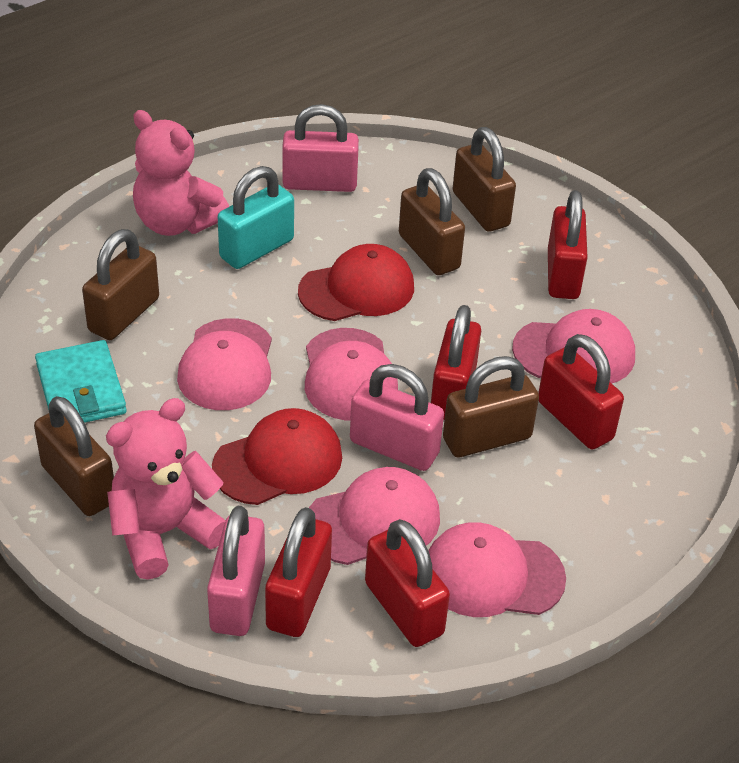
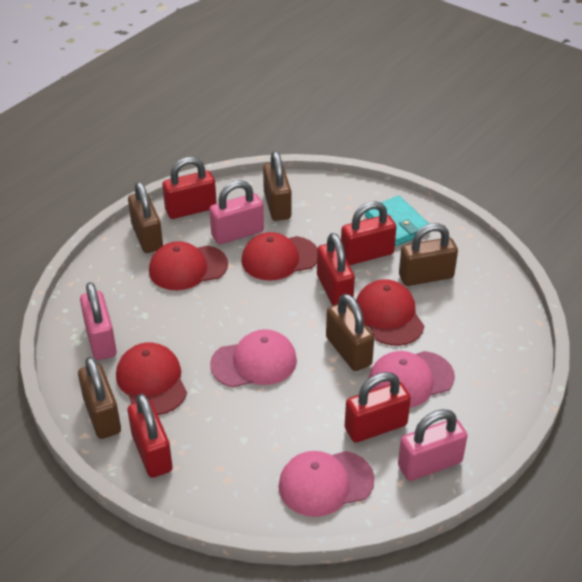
pink cap: 5 -> 3
pink teddy bear: 2 -> 0
red cap: 2 -> 4
turquoise padlock: 1 -> 0

